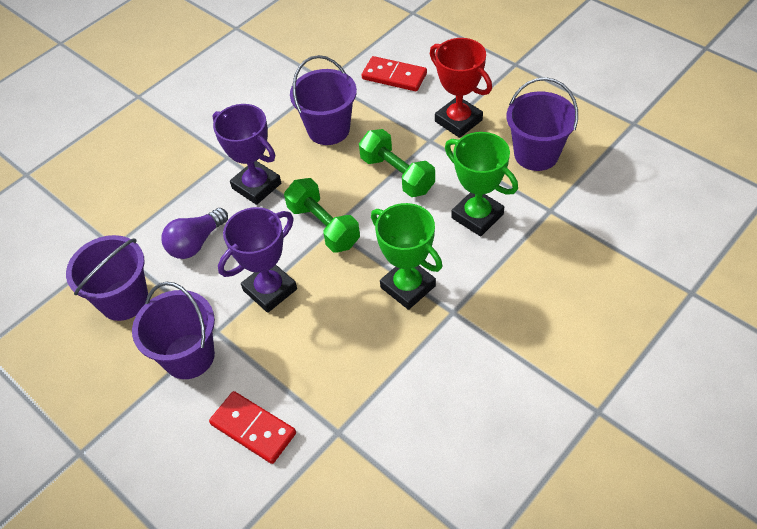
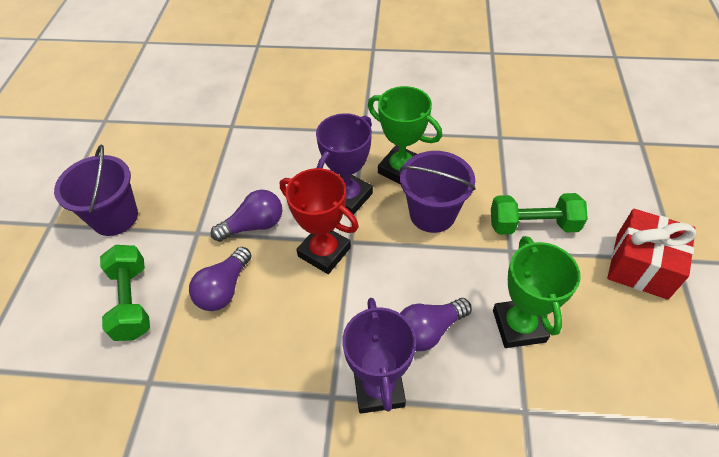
purple bucket: 4 -> 2
purple light bulb: 1 -> 3
red domino: 2 -> 0
red gift: 0 -> 1

